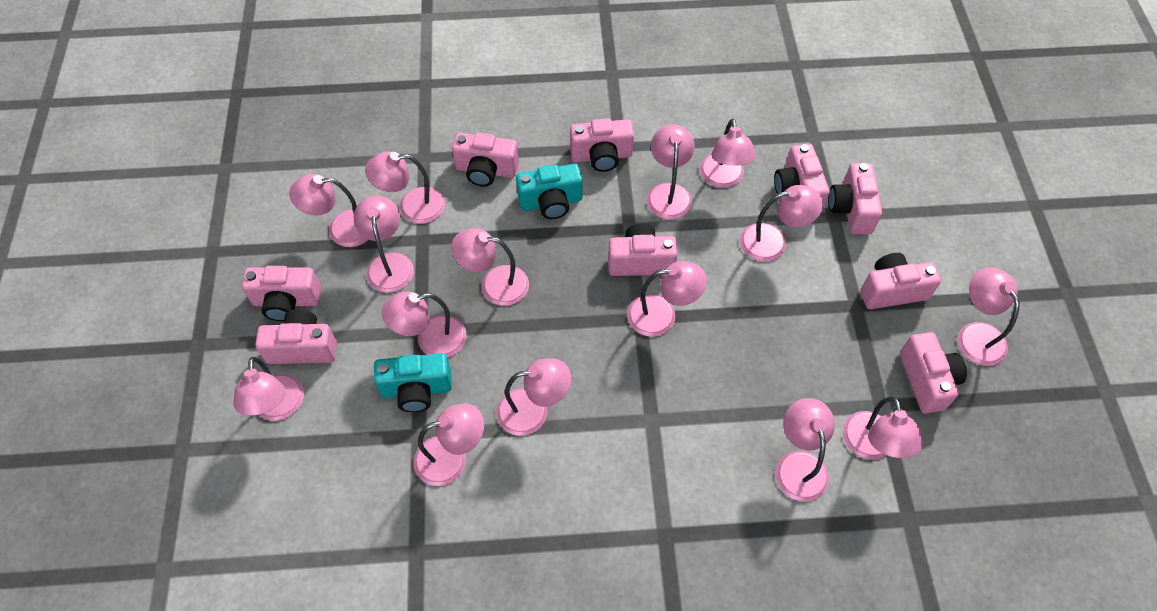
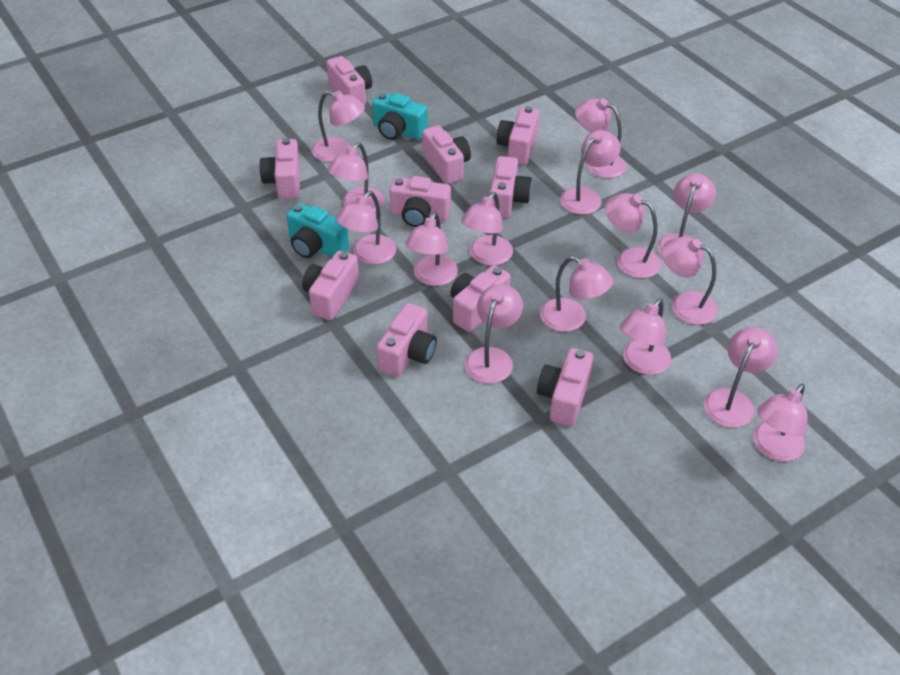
pink camera: 9 -> 10

